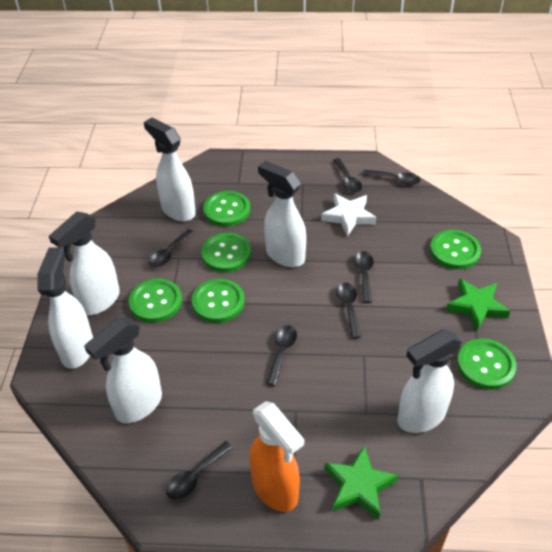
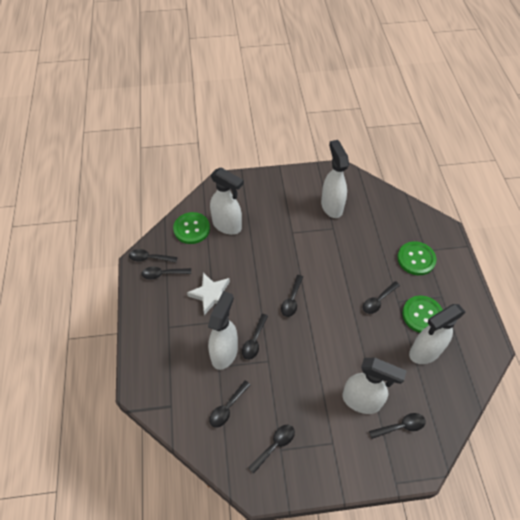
black spoon: 7 -> 8
green button: 6 -> 3
green star: 2 -> 0
orange spray bottle: 1 -> 0
white spray bottle: 6 -> 5

